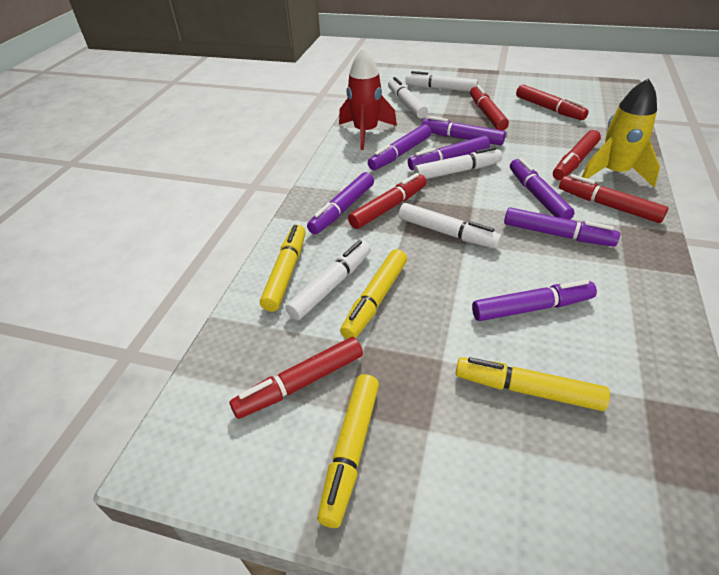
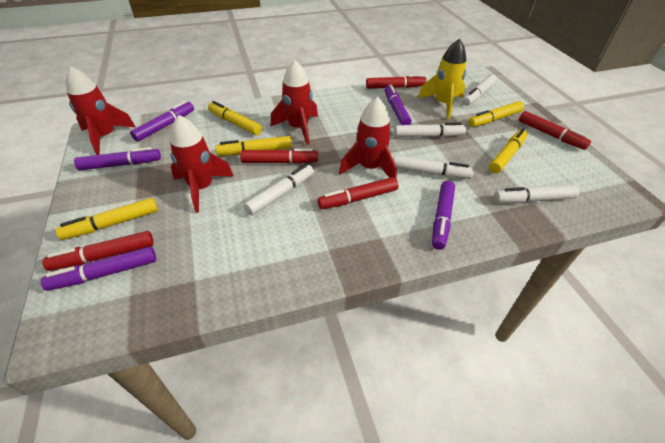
purple marker: 7 -> 5
red marker: 6 -> 5
red rocket: 1 -> 4
yellow marker: 4 -> 5

